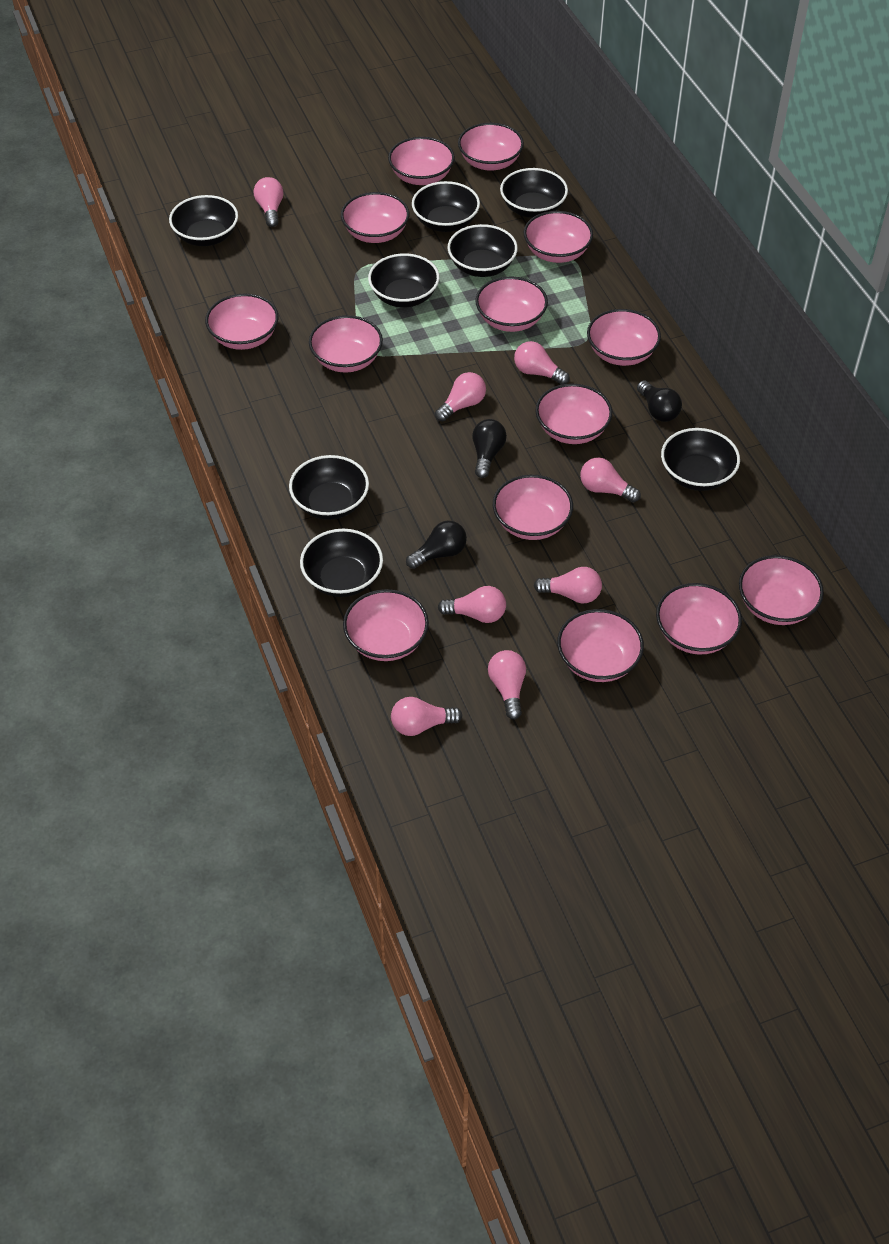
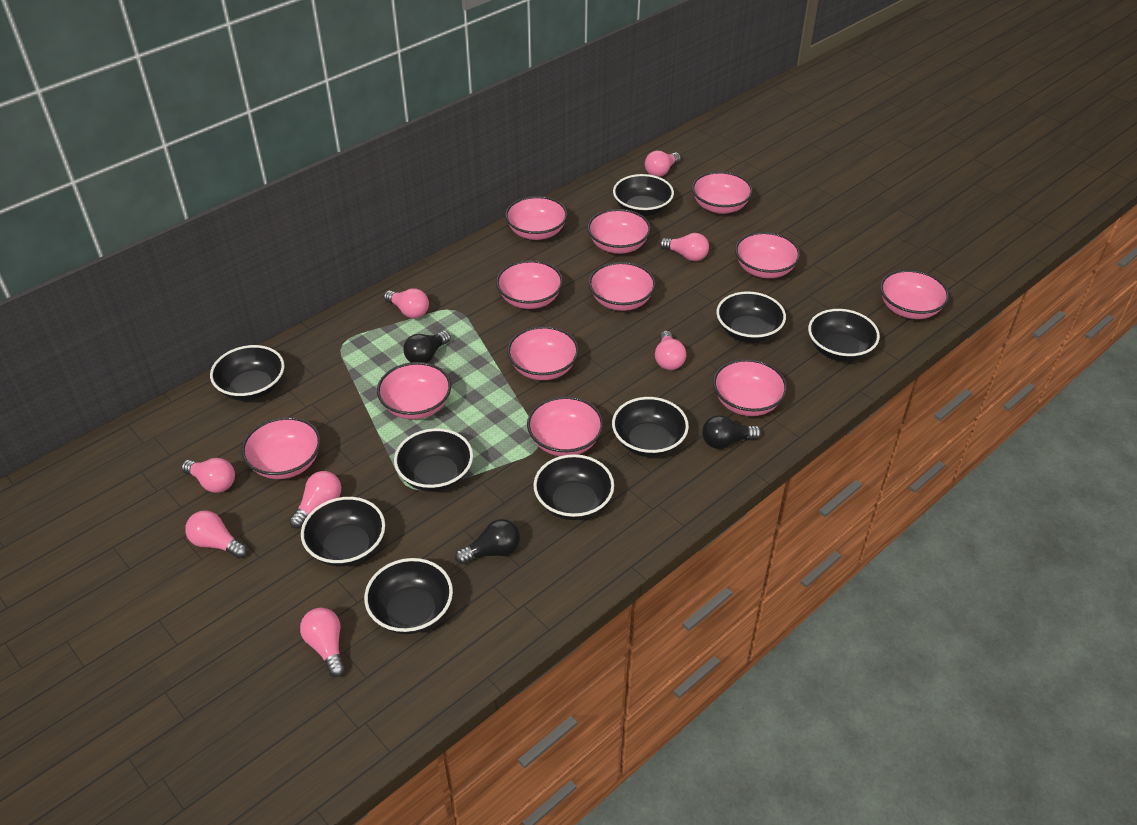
black bowl: 8 -> 9
pink bowl: 14 -> 12

